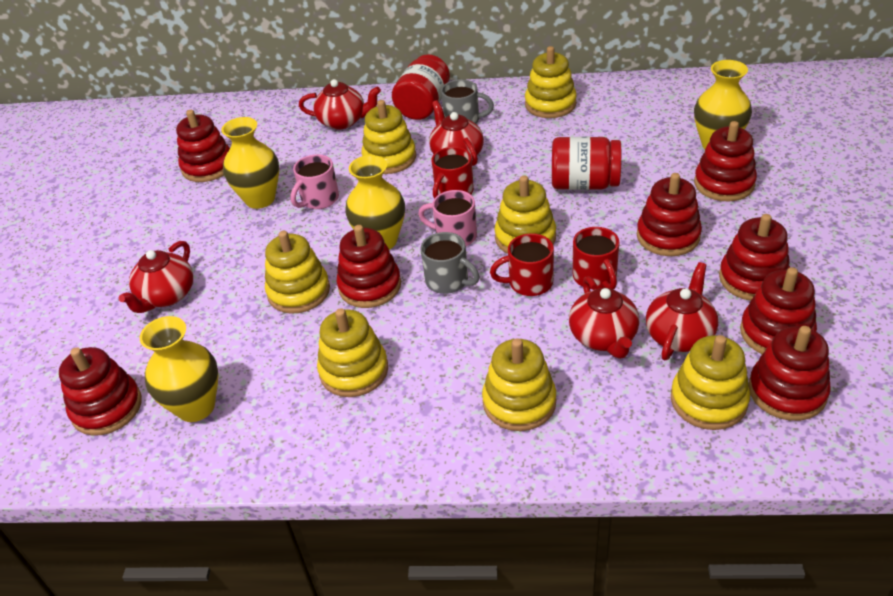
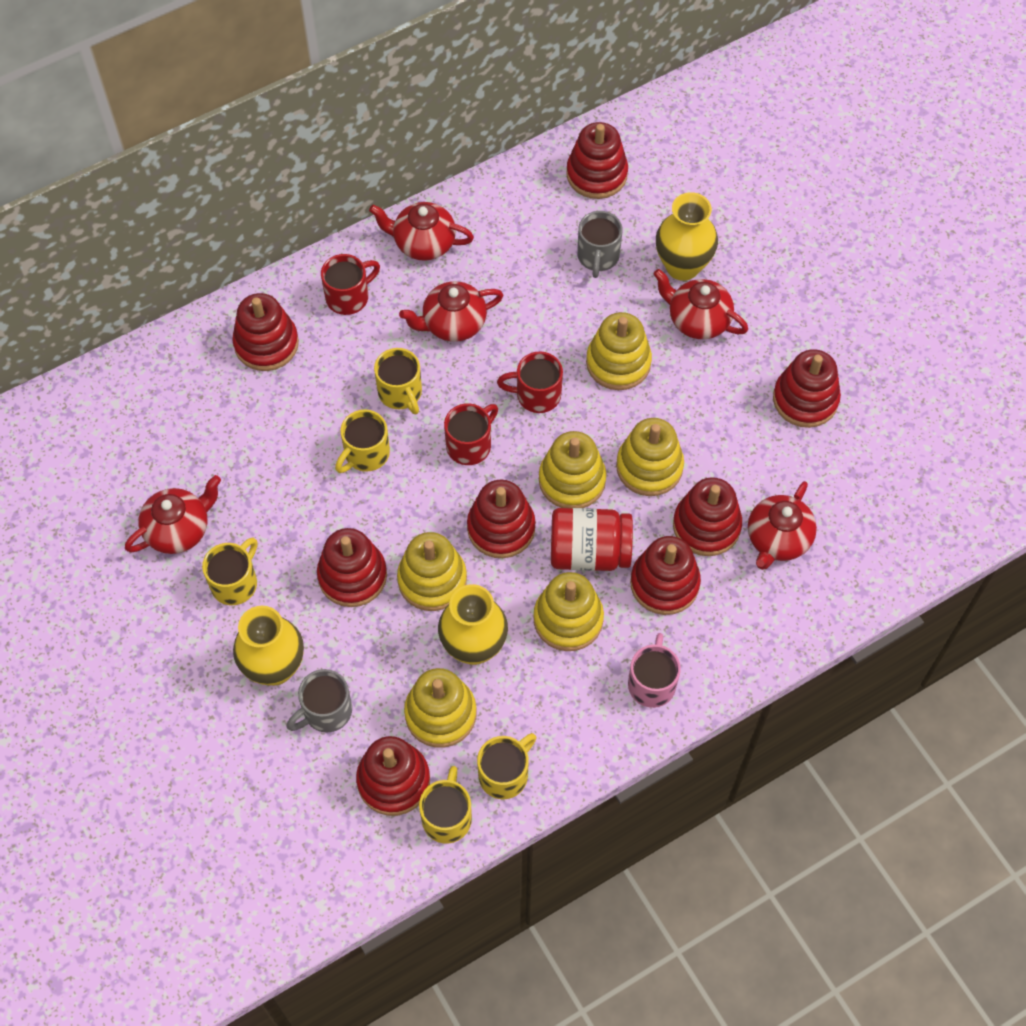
pink mug: 2 -> 1
red jar: 2 -> 1
yellow mug: 0 -> 5
yellow stacking toy: 7 -> 6
yellow vase: 4 -> 3

